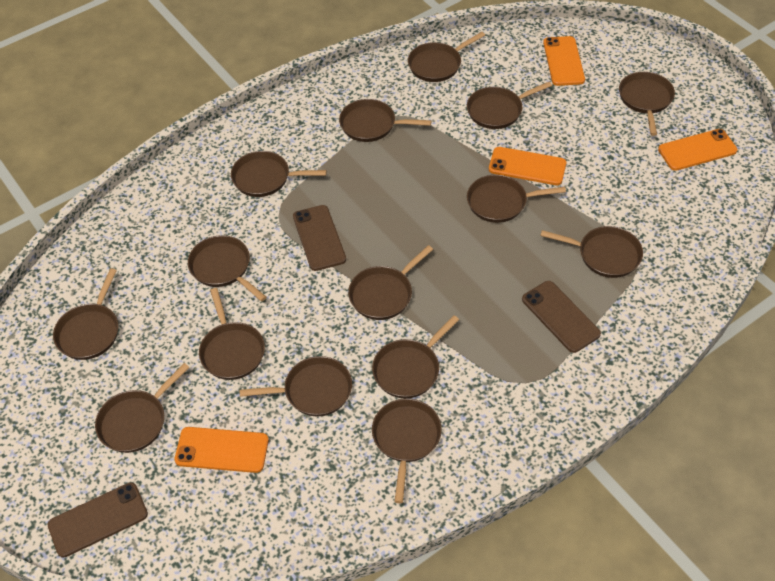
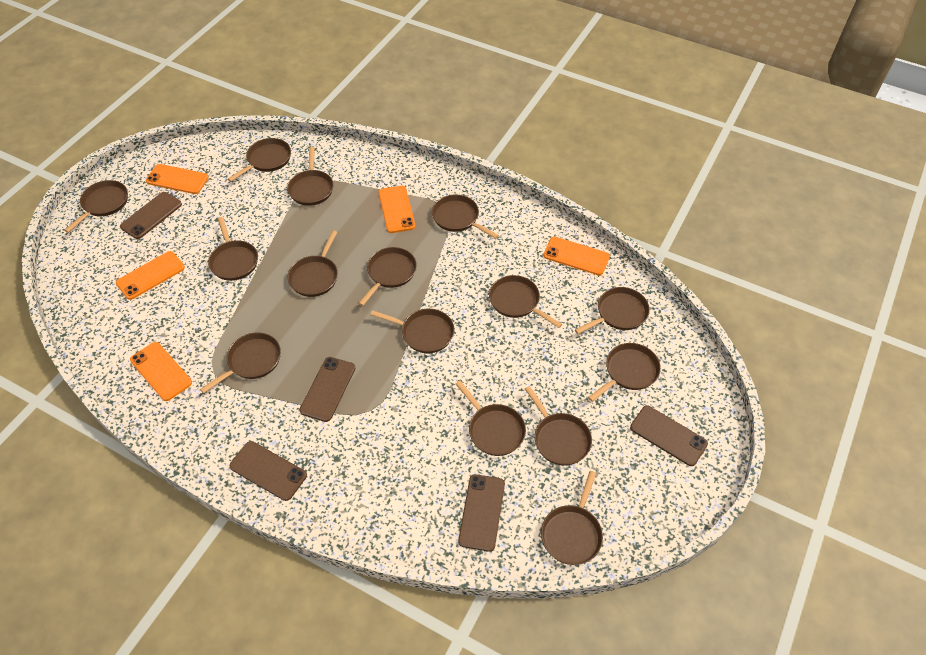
brown phone: 3 -> 5
orange phone: 4 -> 5

